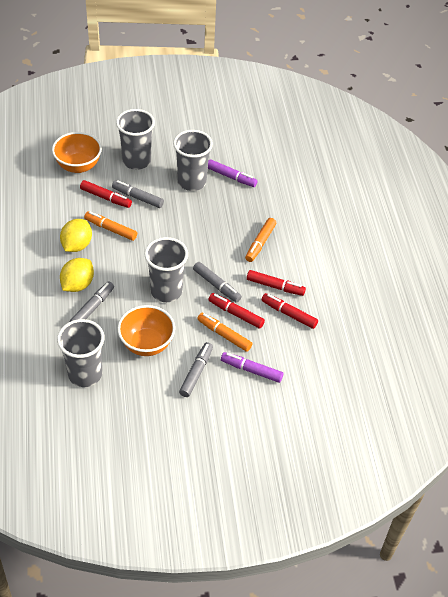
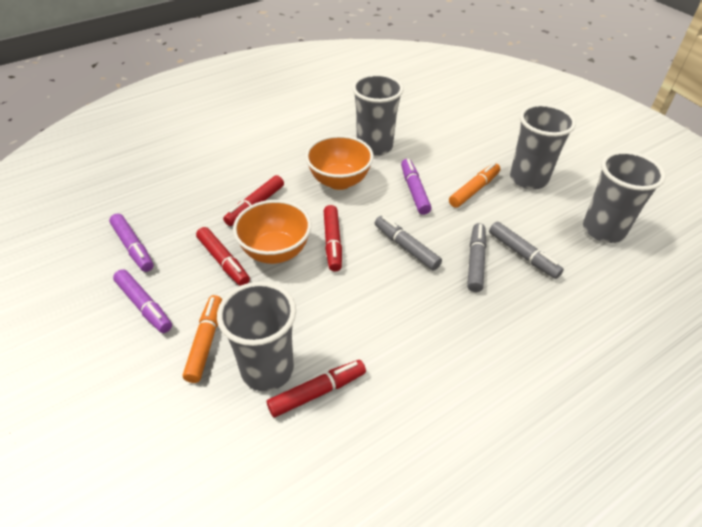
grey marker: 4 -> 3
orange marker: 3 -> 2
purple marker: 2 -> 3
yellow lemon: 2 -> 0

